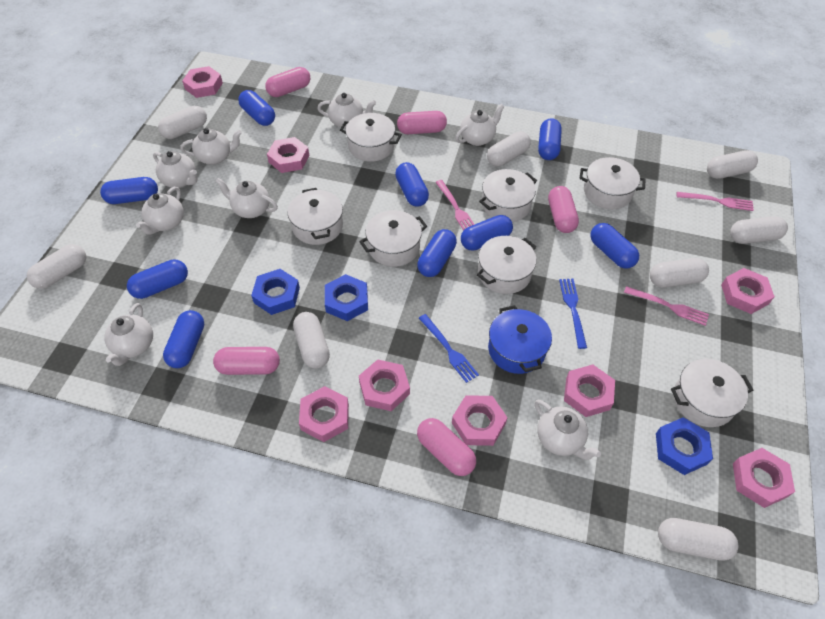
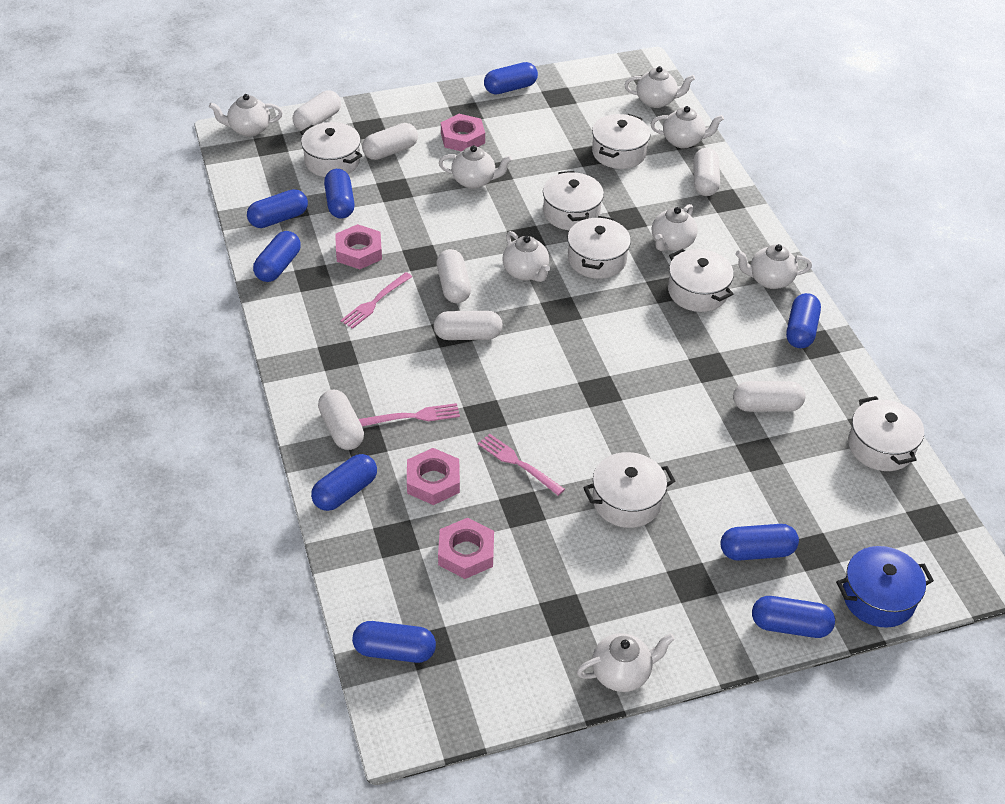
blue fork: 2 -> 0
blue nut: 3 -> 0
pink capsule: 5 -> 0
pink nut: 8 -> 4
white capsule: 8 -> 7

